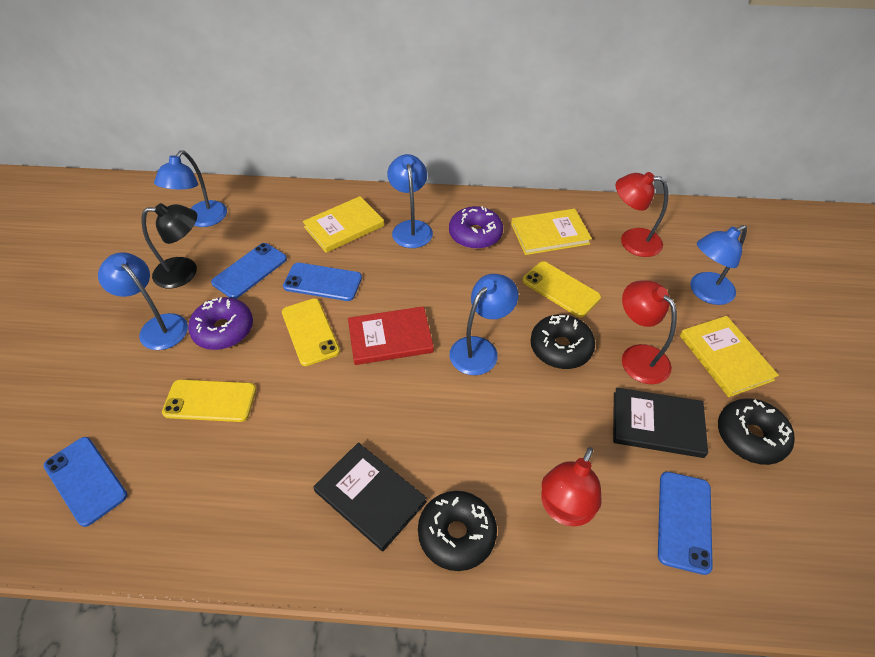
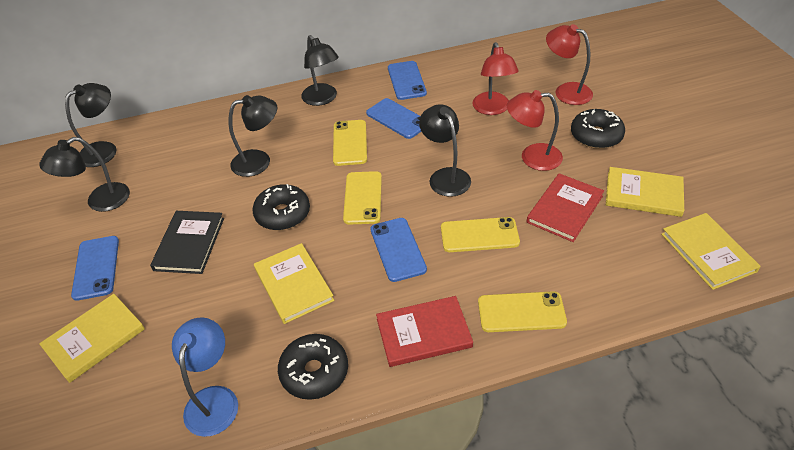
black book: 2 -> 1
black lamp: 1 -> 5
blue lamp: 5 -> 1
purple donut: 2 -> 0
red book: 1 -> 2
yellow book: 3 -> 4
yellow phone: 3 -> 4

